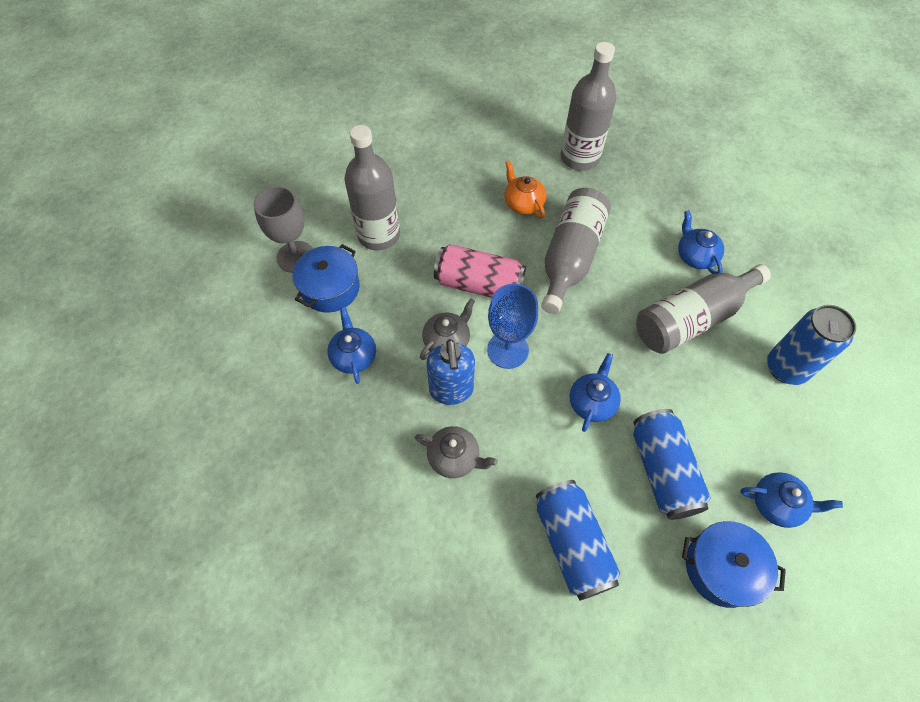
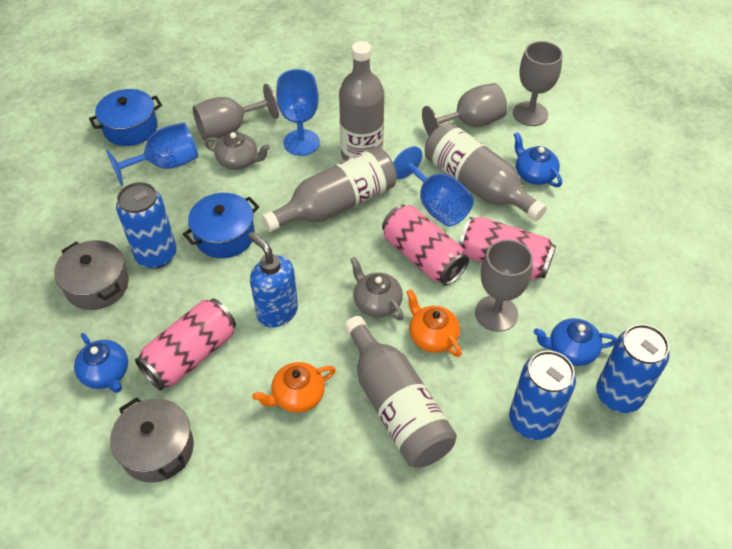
blue goblet: 1 -> 3
blue teapot: 4 -> 3
grey goblet: 1 -> 4
grey pot: 0 -> 2
orange teapot: 1 -> 2
pink can: 1 -> 3

